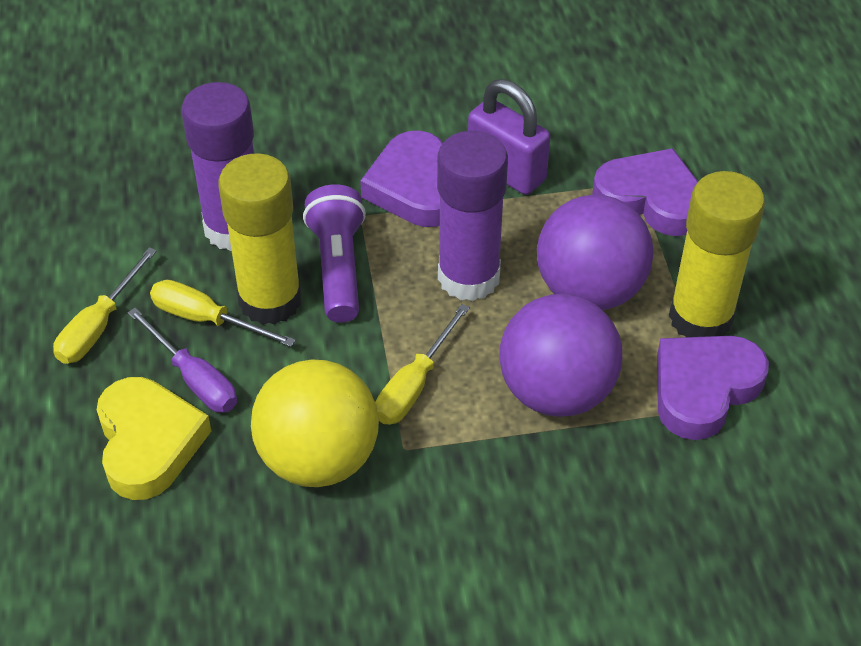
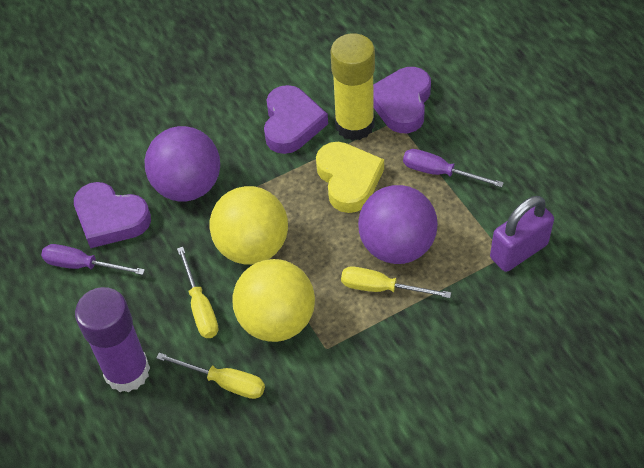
purple flashlight: 1 -> 0
purple glue stick: 2 -> 1
purple screwdriver: 1 -> 2
yellow ball: 1 -> 2
yellow glue stick: 2 -> 1

